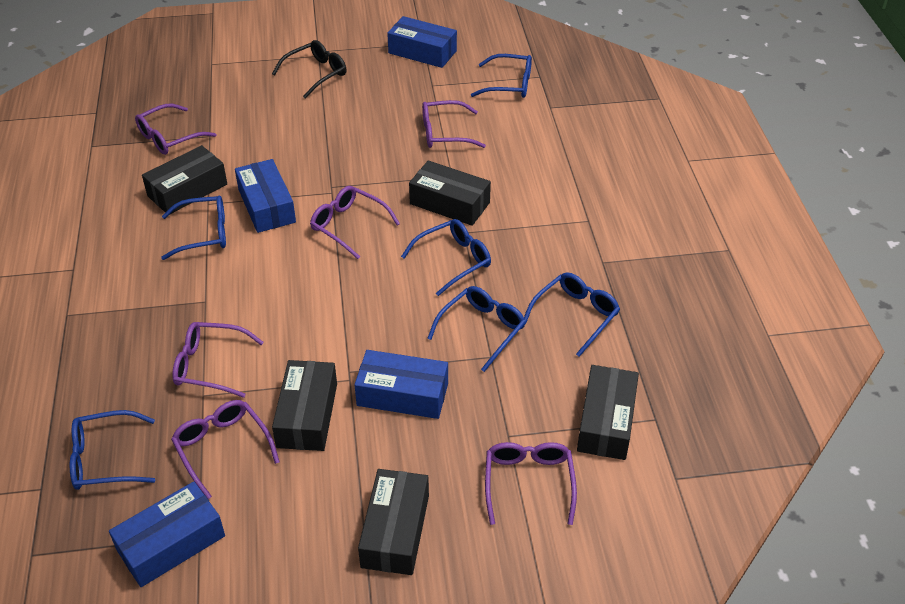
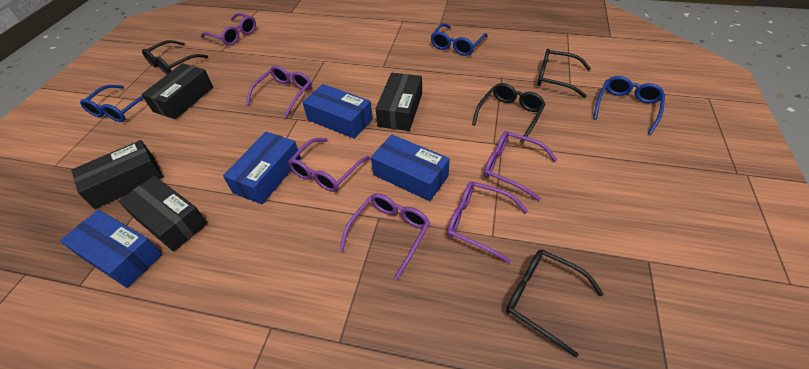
black box: 5 -> 4
black glasses: 1 -> 4
blue glasses: 6 -> 3

